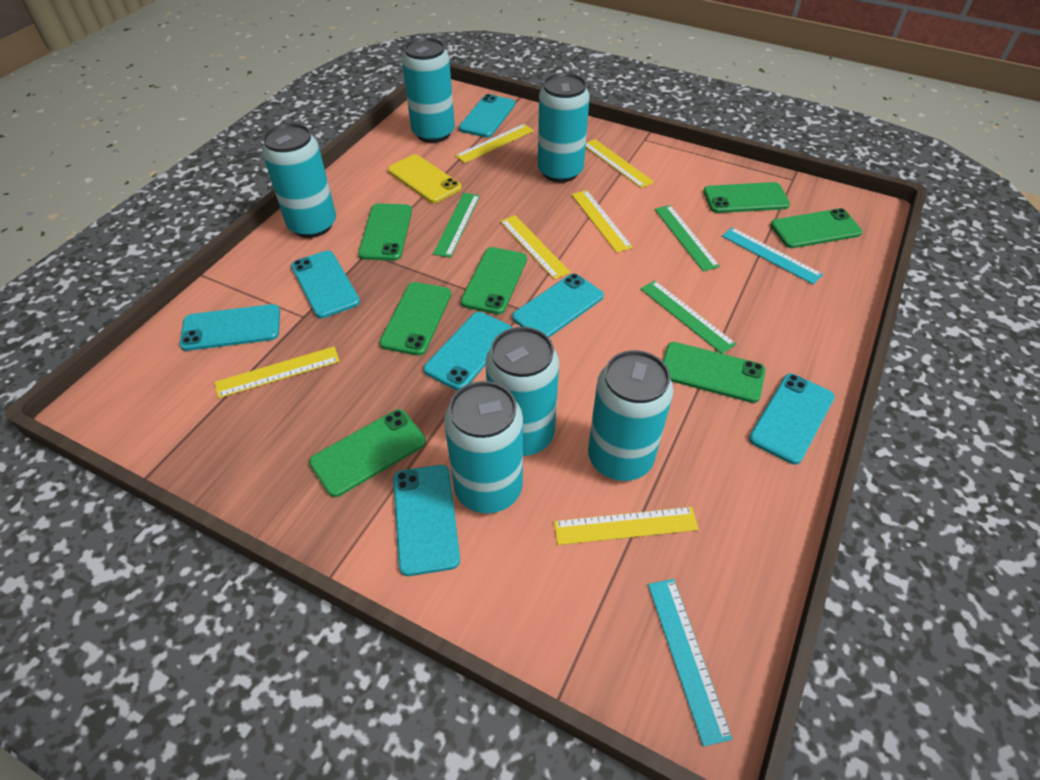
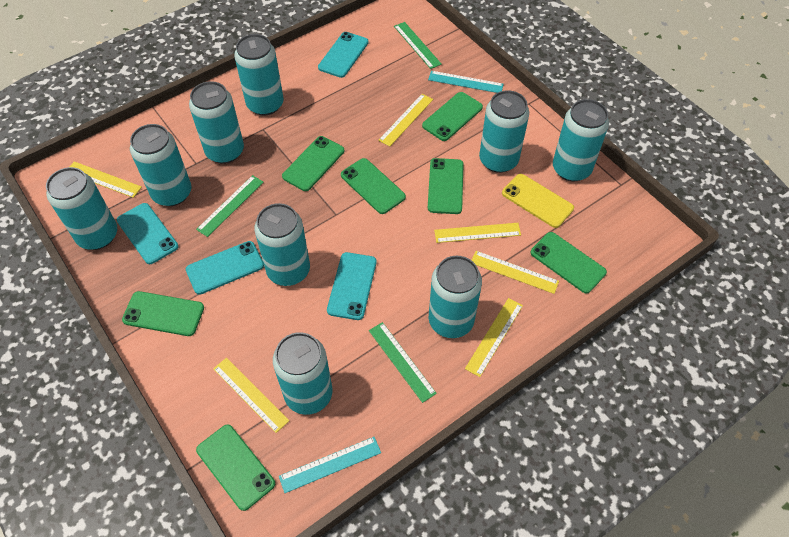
turquoise can: 6 -> 9
turquoise phone: 7 -> 4

